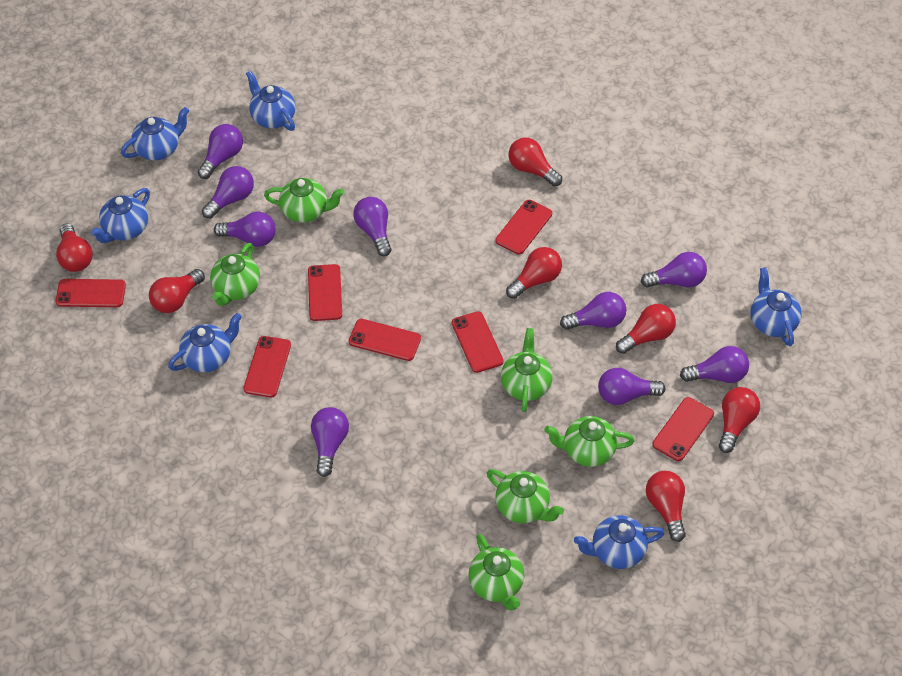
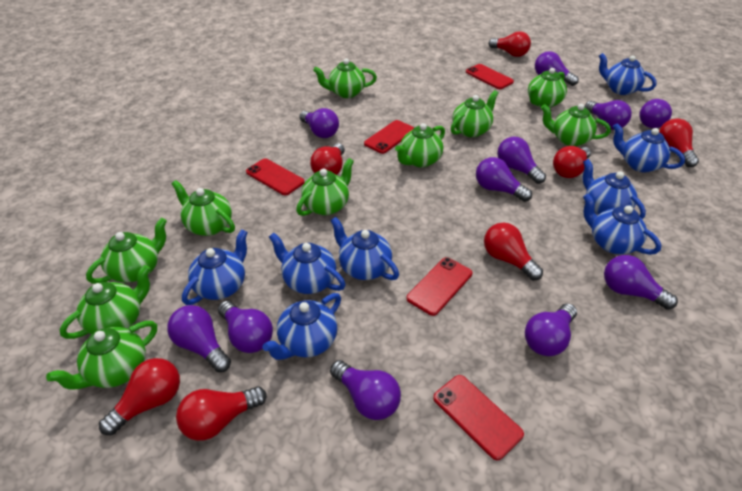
blue teapot: 6 -> 8
green teapot: 6 -> 10
purple light bulb: 9 -> 11
red phone: 7 -> 5

